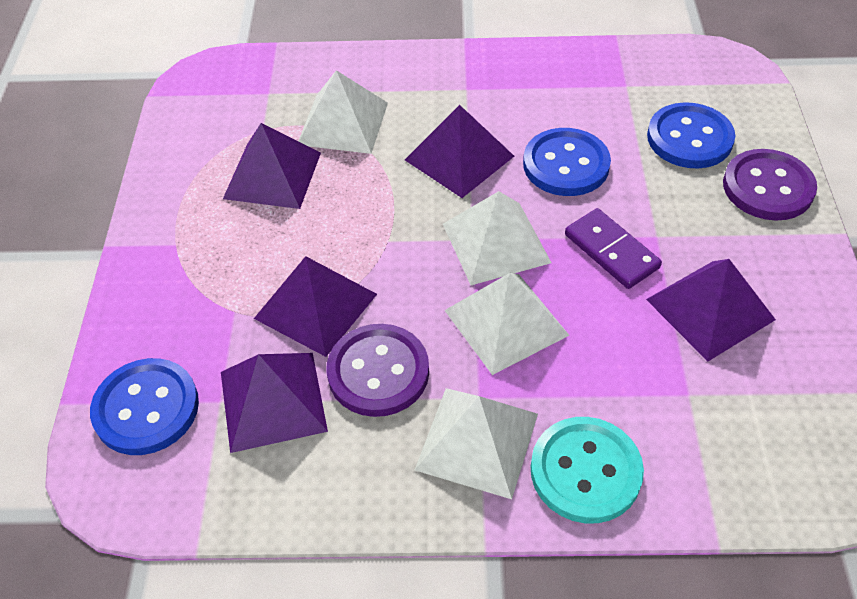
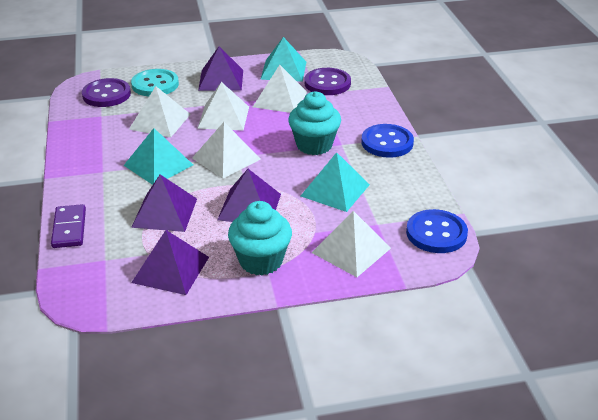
blue button: 3 -> 2
purple pyramid: 5 -> 4
turquoise cupcake: 0 -> 2
turquoise pyramid: 0 -> 3
white pyramid: 4 -> 5

